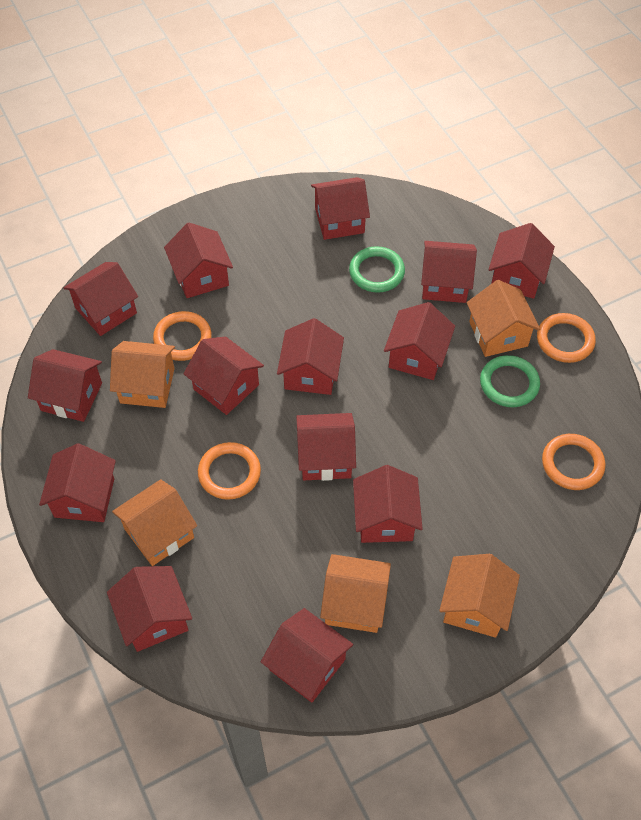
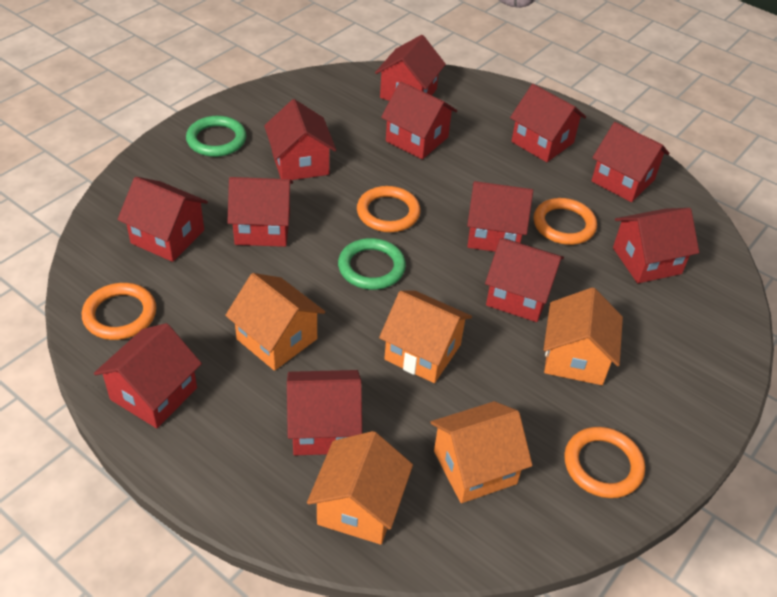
red house: 14 -> 12

